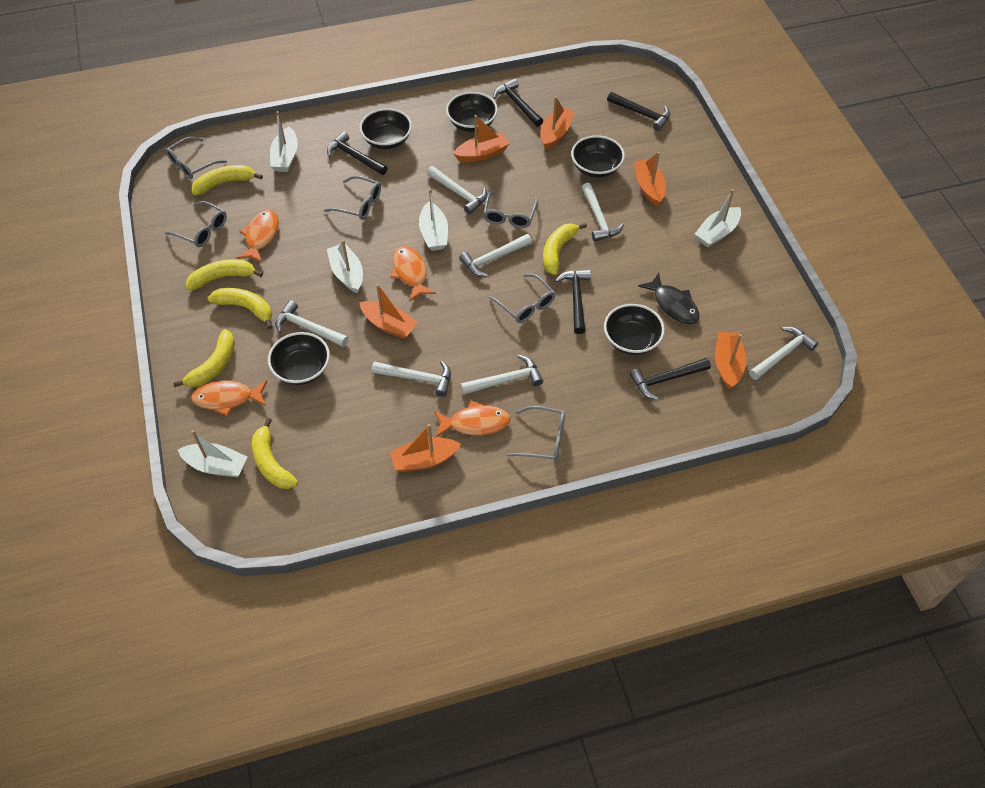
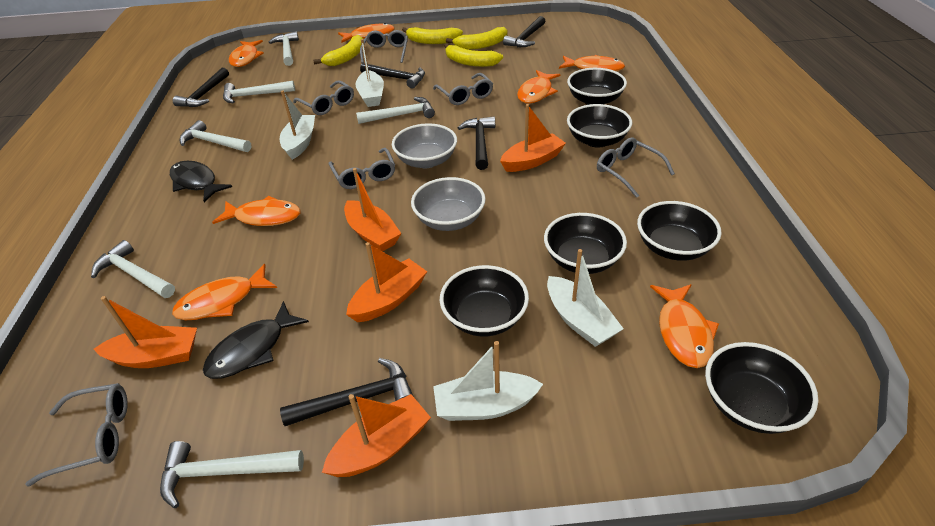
black bowl: 5 -> 6
black fish: 1 -> 2
grey bowl: 0 -> 2
orange boat: 6 -> 5
orange fish: 4 -> 7
white boat: 5 -> 4
white hammer: 7 -> 6
yellow banana: 6 -> 4

